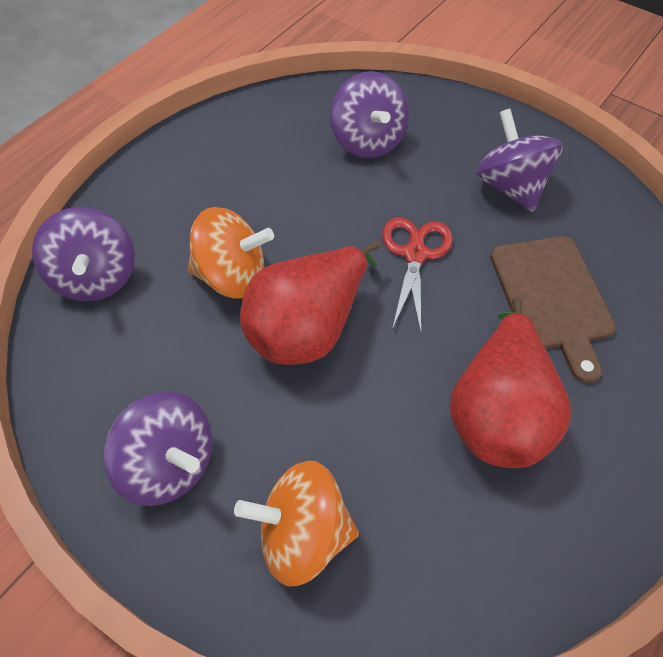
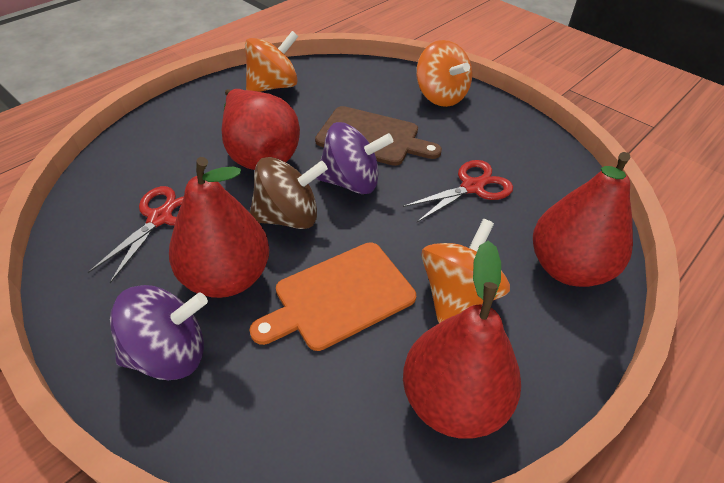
brown spinning top: 0 -> 1
orange cutting board: 0 -> 1
orange spinning top: 2 -> 3
purple spinning top: 4 -> 2
red pear: 2 -> 4
red scissors: 1 -> 2

